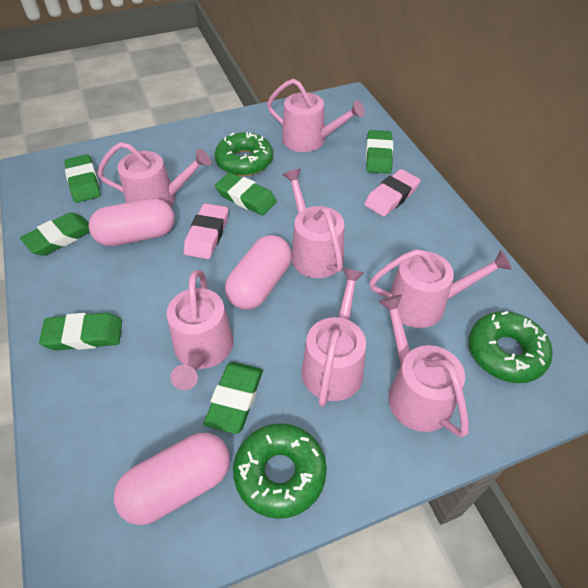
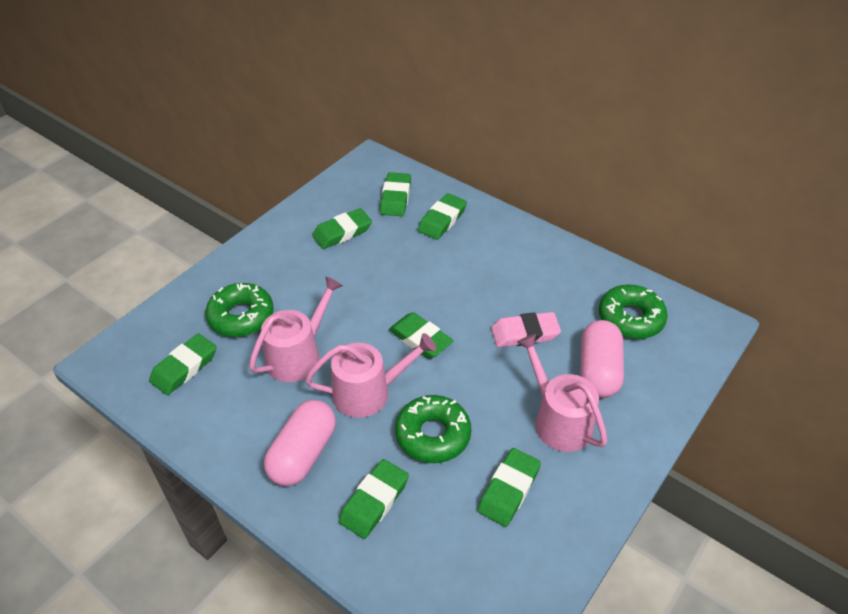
green eraser: 6 -> 7
pink capsule: 3 -> 2
pink eraser: 2 -> 1
pink watering can: 7 -> 3

